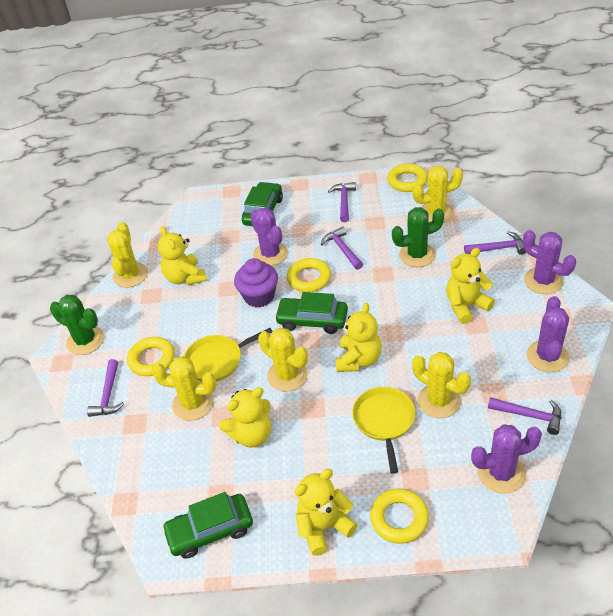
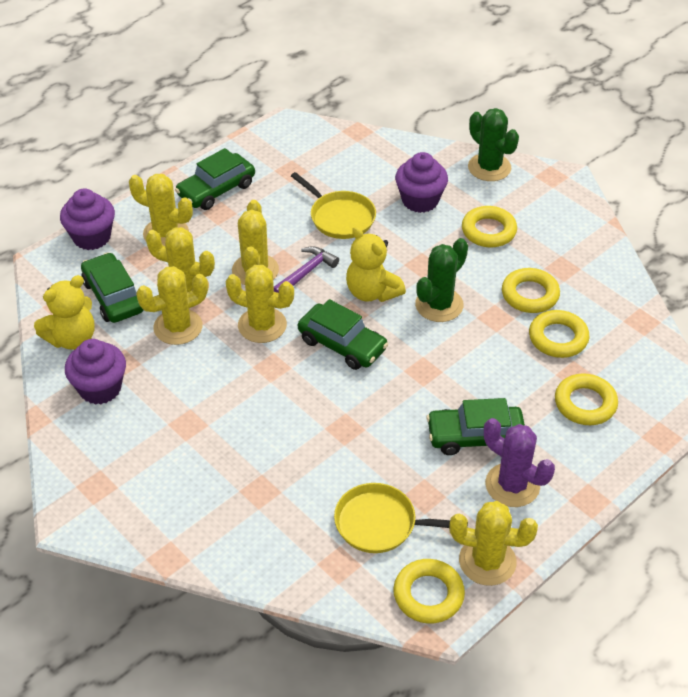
green car: 3 -> 4
purple cactus: 4 -> 1
purple cupcake: 1 -> 3
purple hammer: 5 -> 1
yellow cactus: 5 -> 6
yellow ring: 4 -> 5
yellow teddy bear: 5 -> 2

